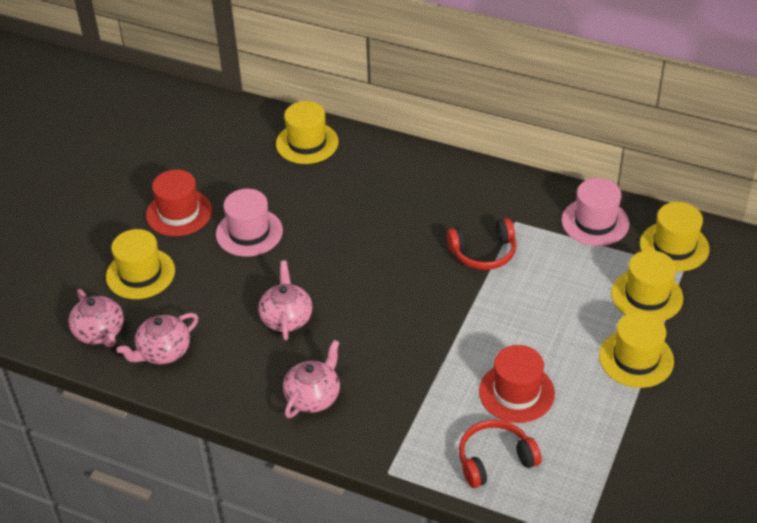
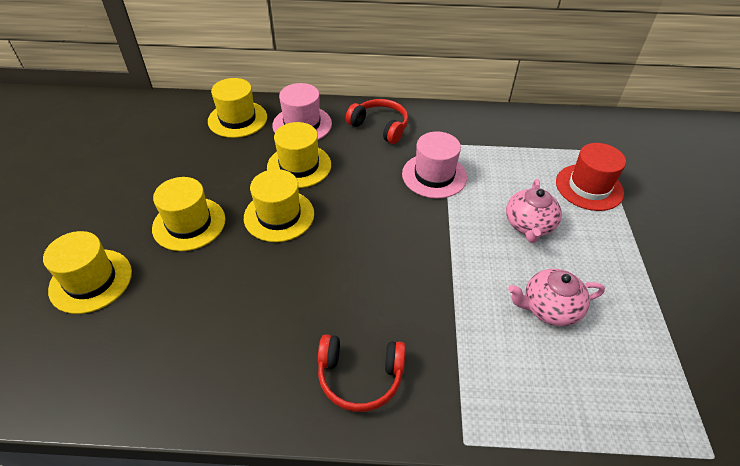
pink teapot: 4 -> 2
red hat: 2 -> 1

